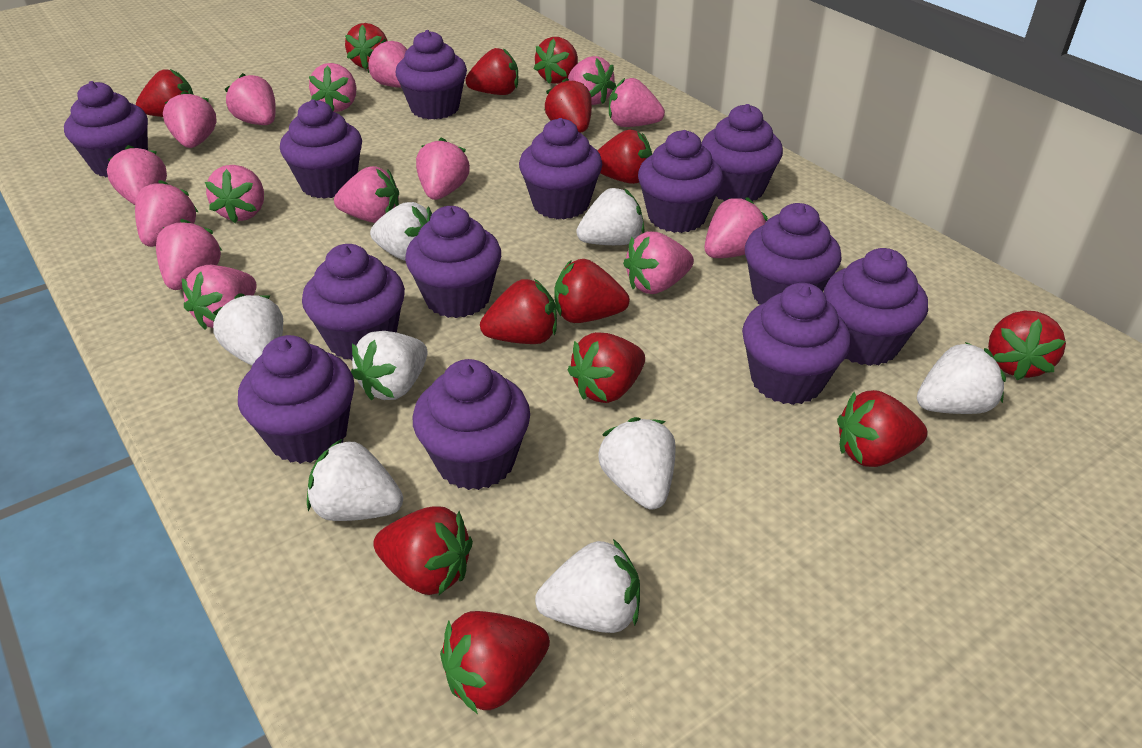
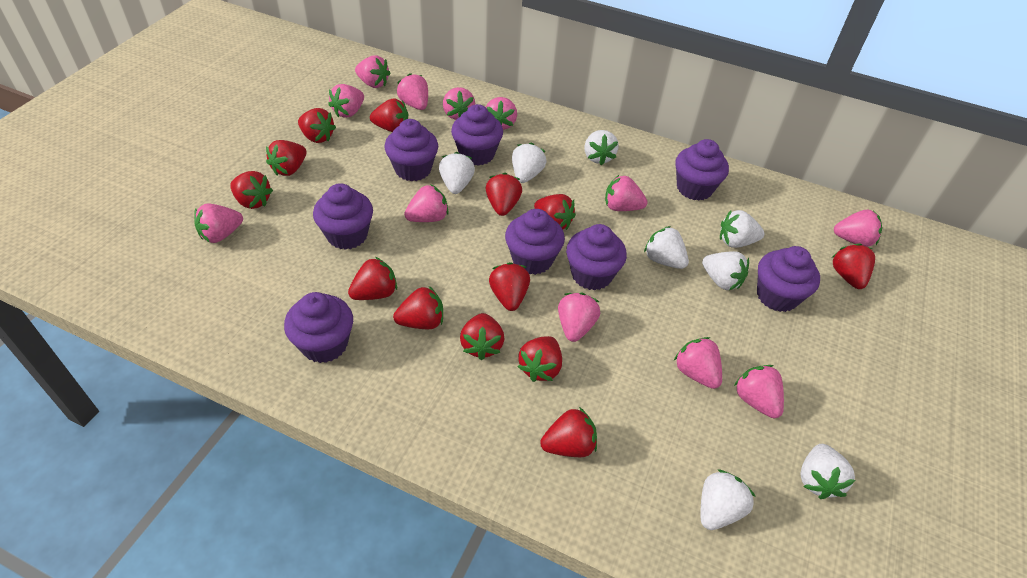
pink strawberry: 15 -> 12
purple cupcake: 13 -> 8

